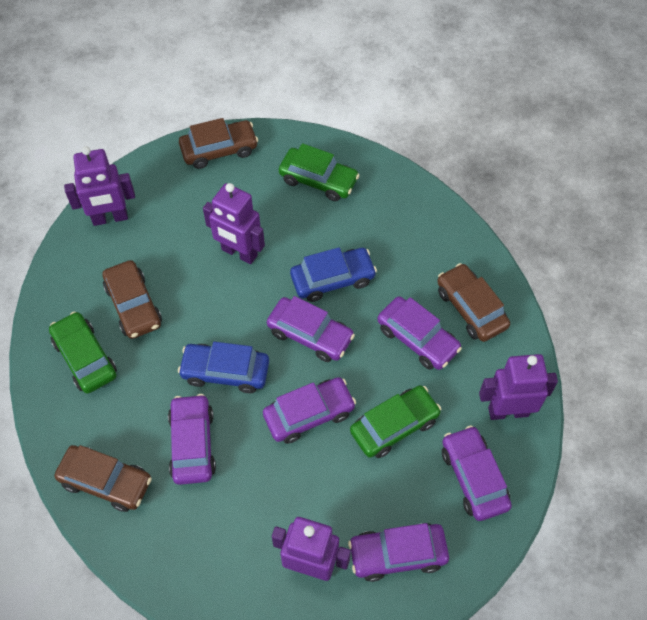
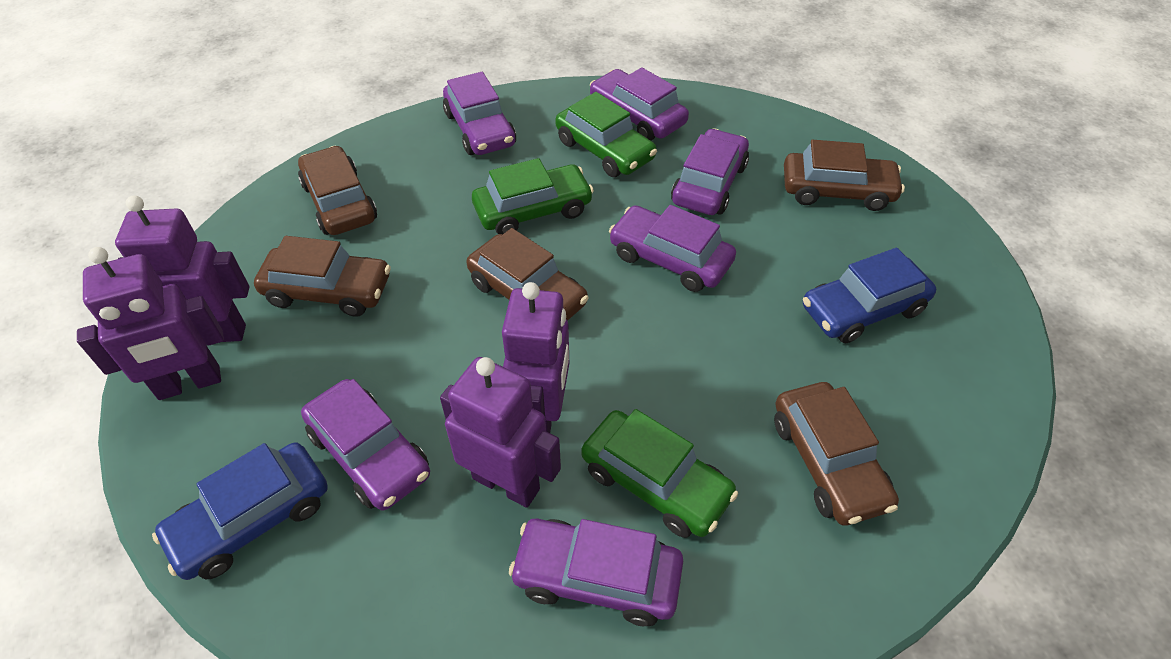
brown car: 4 -> 5

